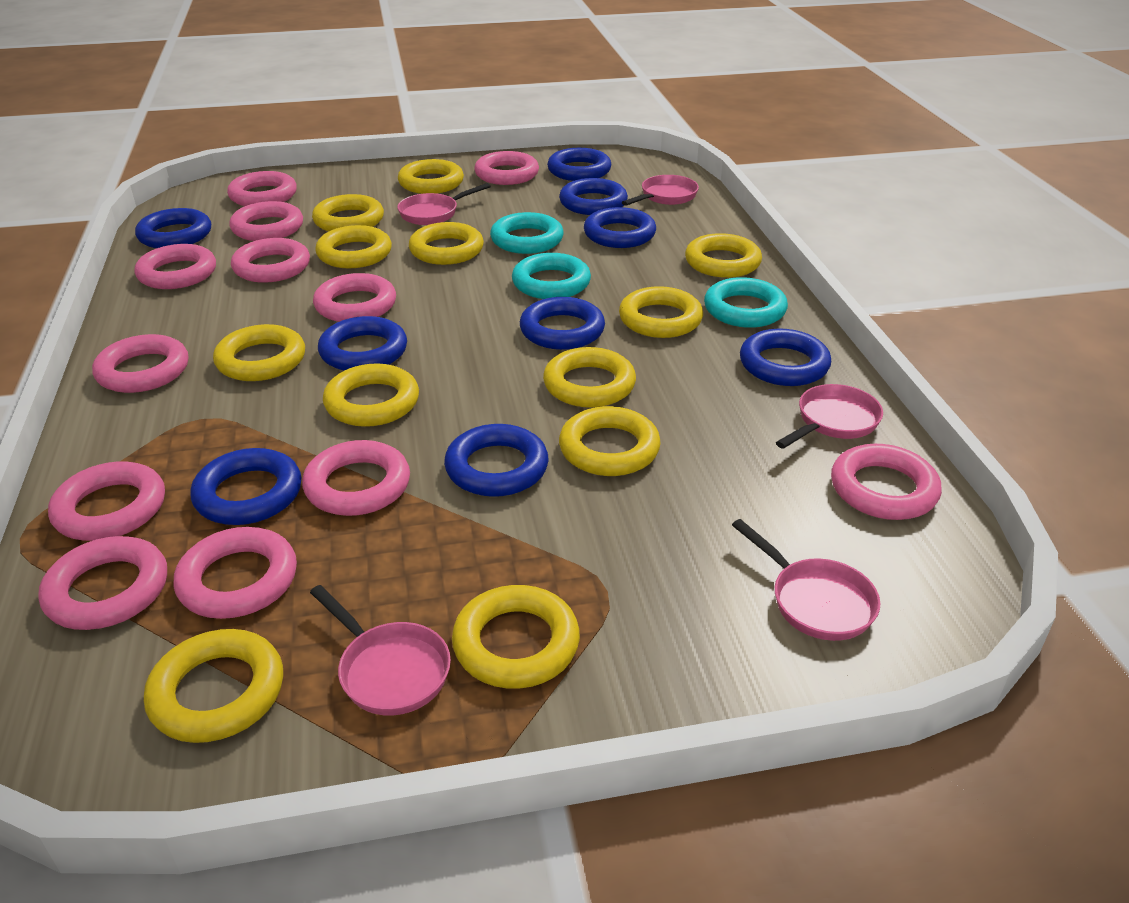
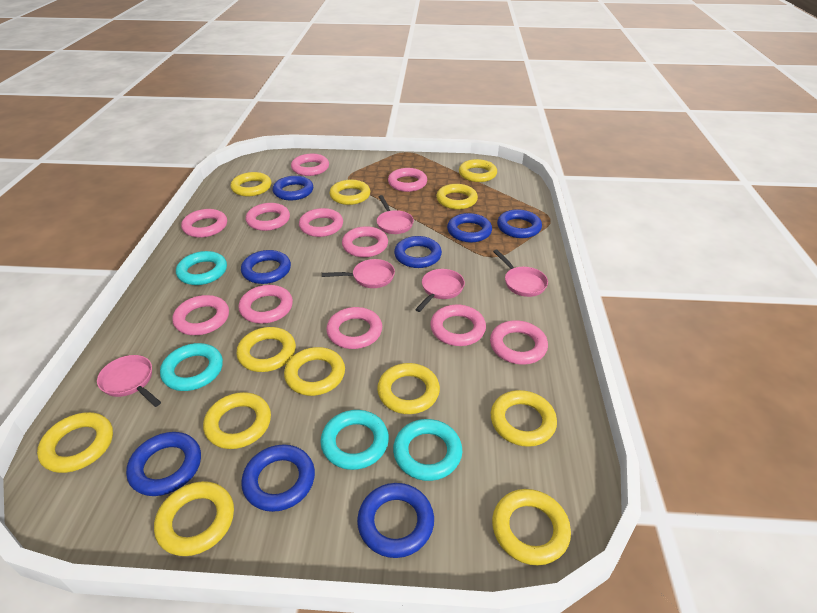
blue ring: 9 -> 8
pink ring: 12 -> 11
turquoise ring: 3 -> 4

